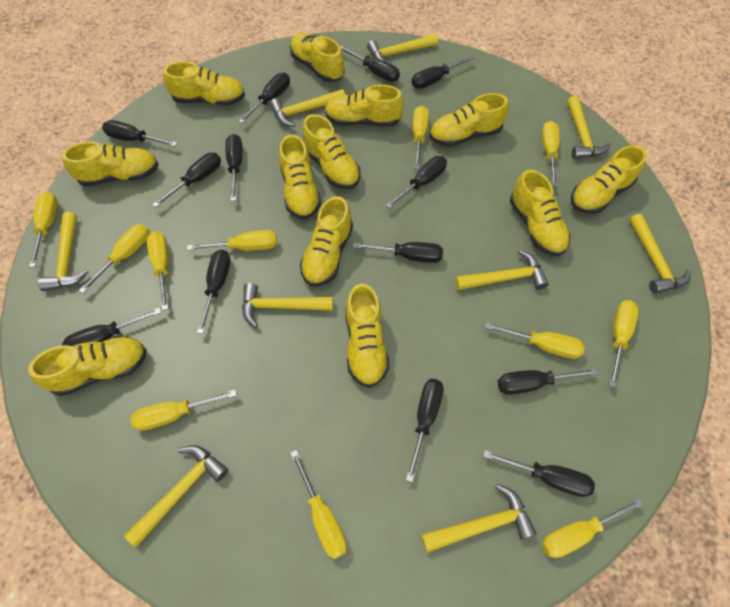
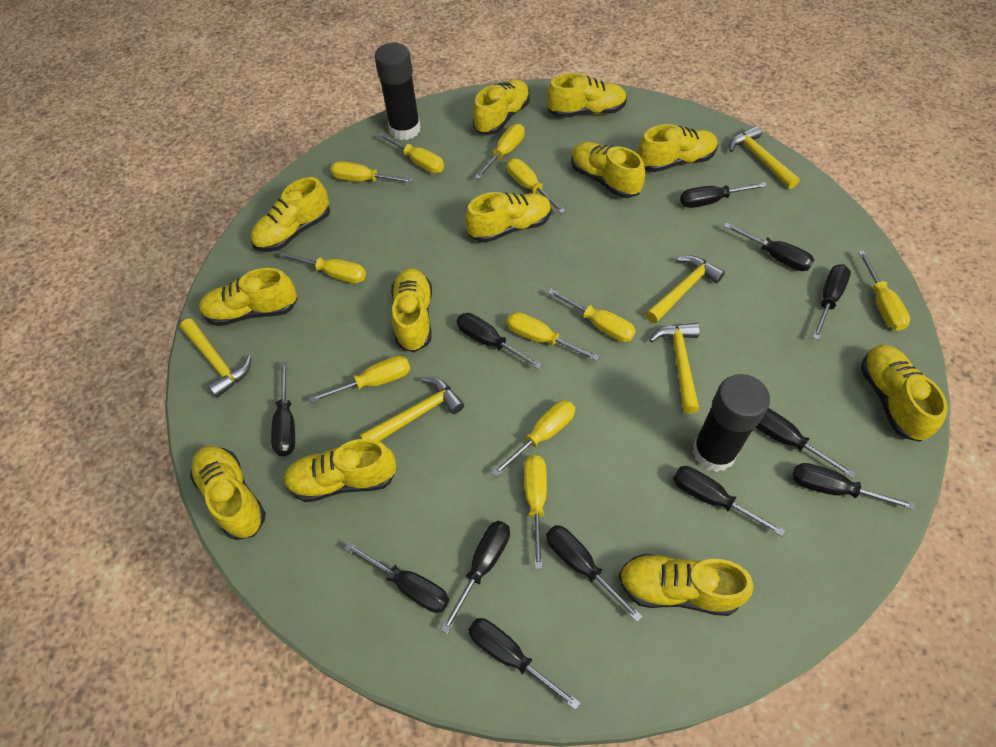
black glue stick: 0 -> 2
black screwdriver: 13 -> 12
yellow hammer: 9 -> 5

